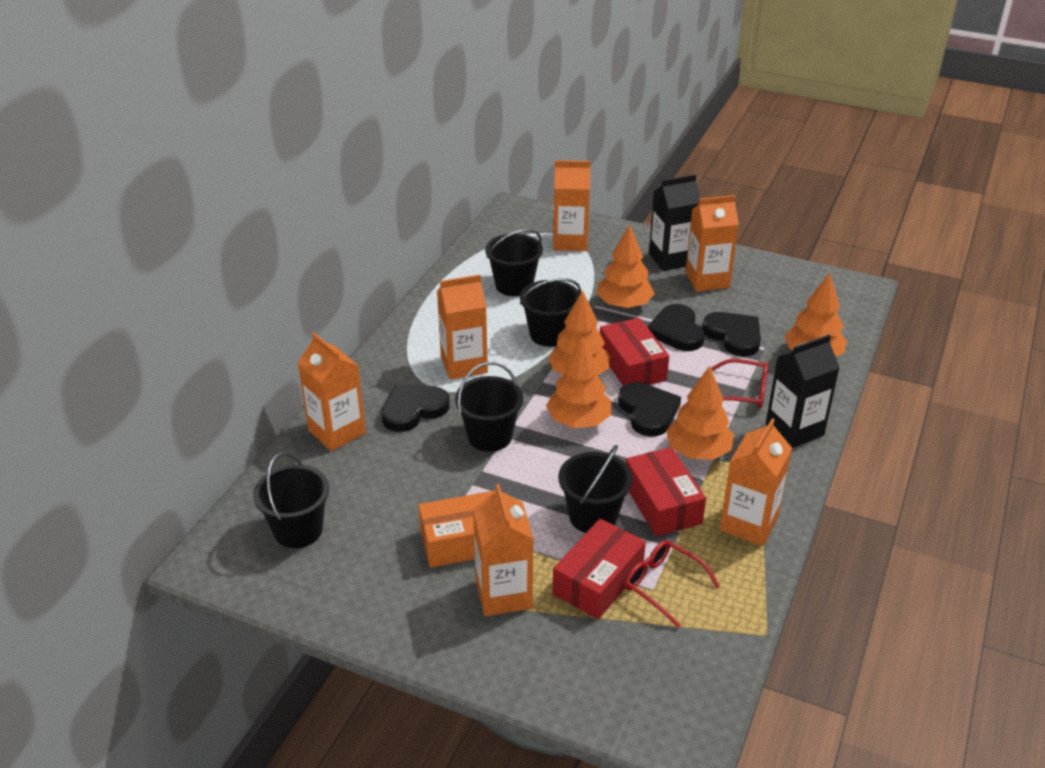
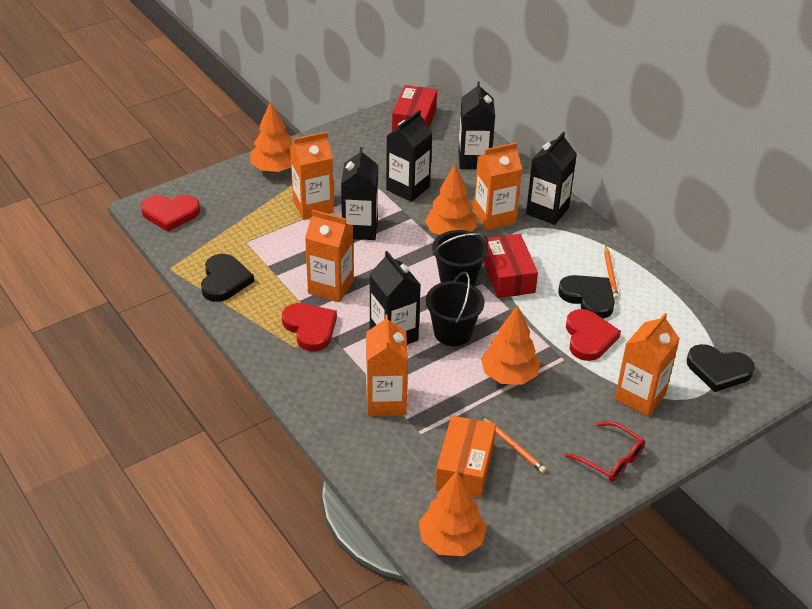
black bucket: 5 -> 2
black carton: 2 -> 5
black heart: 4 -> 3
orange carton: 6 -> 5
orange pencil: 0 -> 2
orange tree: 5 -> 4
red box: 3 -> 2
red glasses: 2 -> 1
red heart: 0 -> 3

